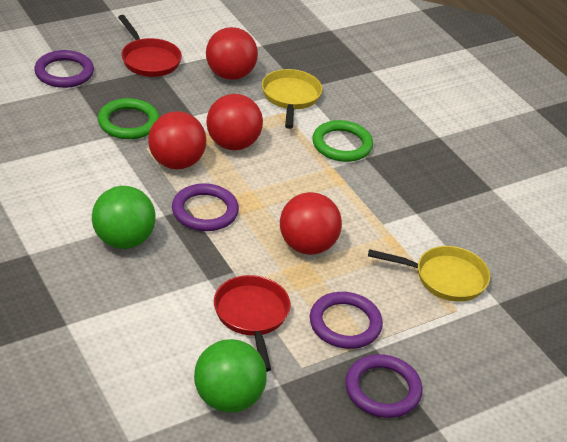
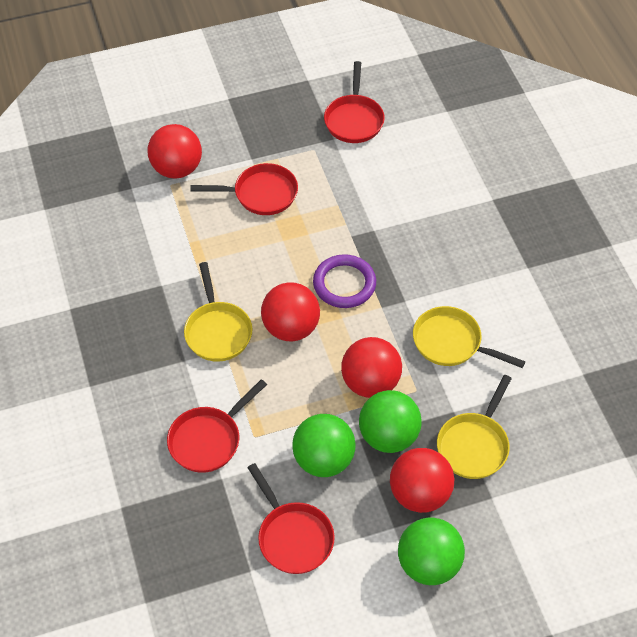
green ball: 2 -> 3
green ring: 2 -> 0
purple ring: 4 -> 1
red pan: 2 -> 4
yellow pan: 2 -> 3

